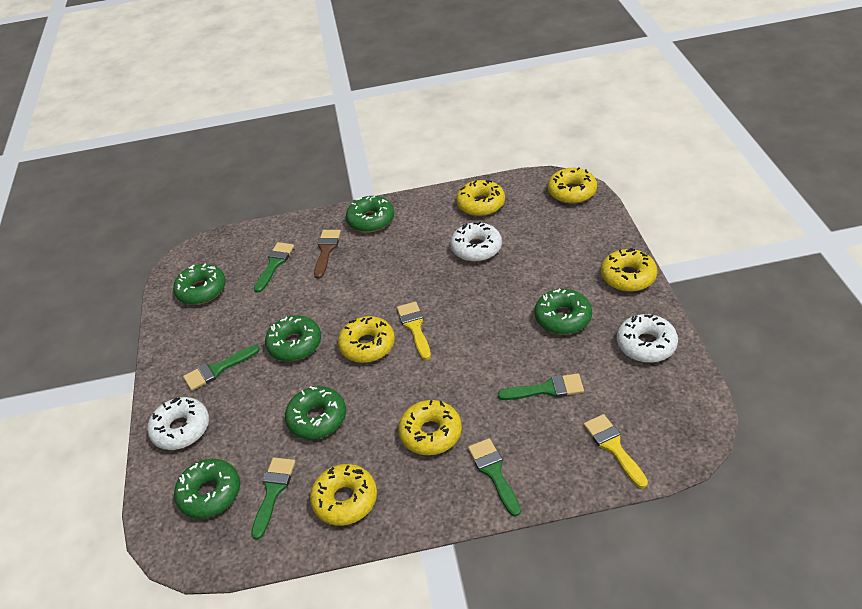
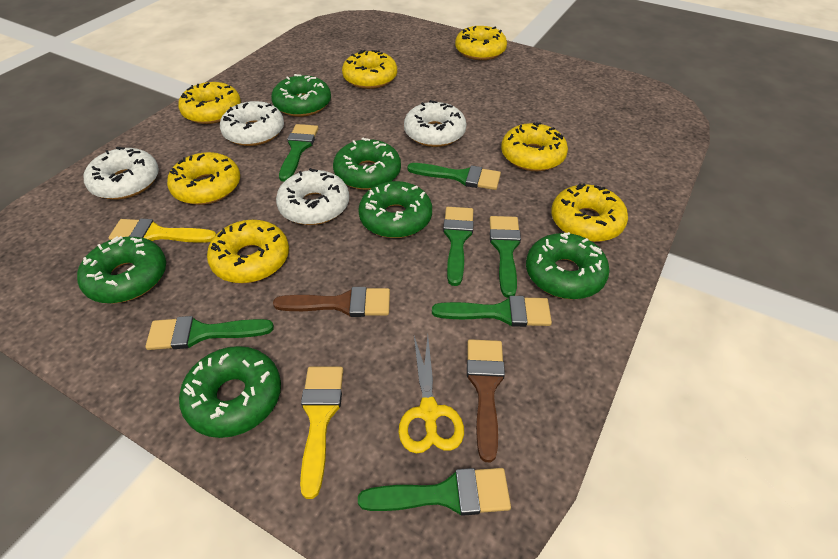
brown brush: 1 -> 2
green brush: 5 -> 7
white donut: 3 -> 4
yellow donut: 6 -> 7
yellow scissors: 0 -> 1

